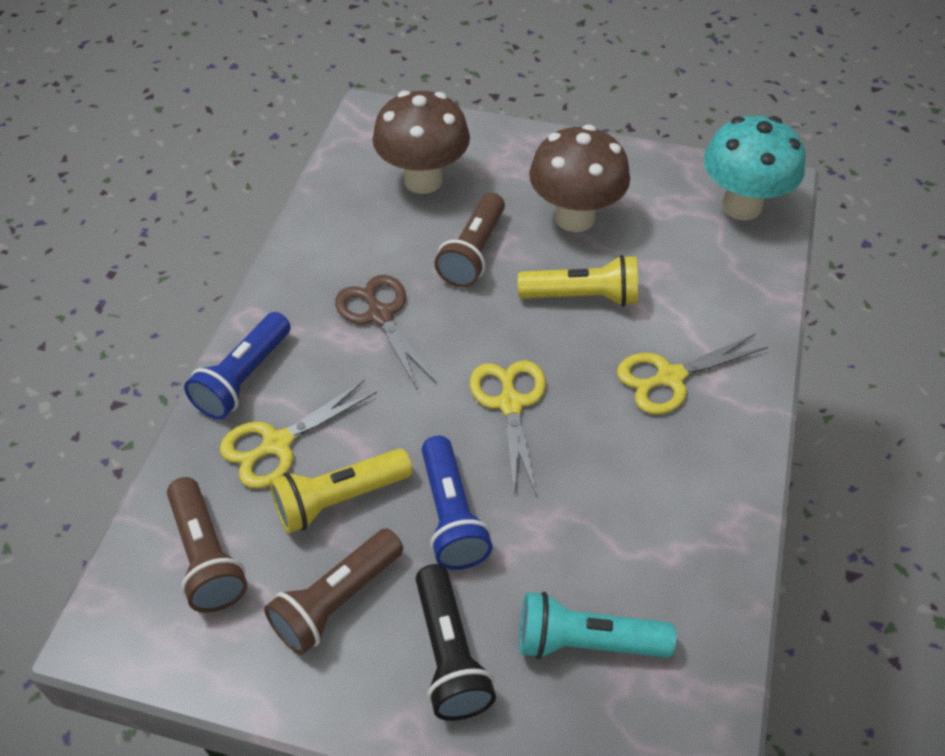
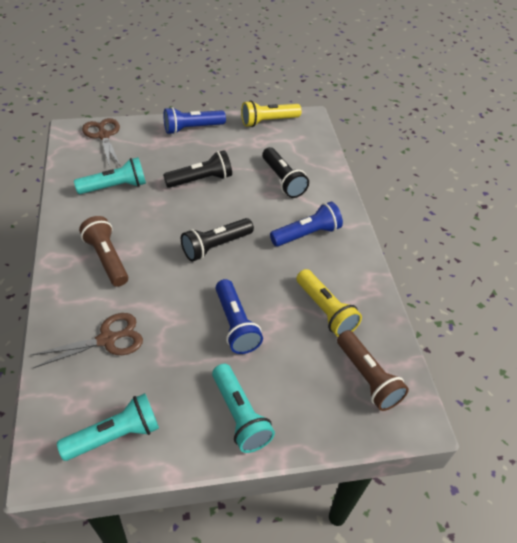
black flashlight: 1 -> 3
blue flashlight: 2 -> 3
brown flashlight: 3 -> 2
brown mushroom: 2 -> 0
brown scissors: 1 -> 2
turquoise flashlight: 1 -> 3
turquoise mushroom: 1 -> 0
yellow scissors: 3 -> 0

